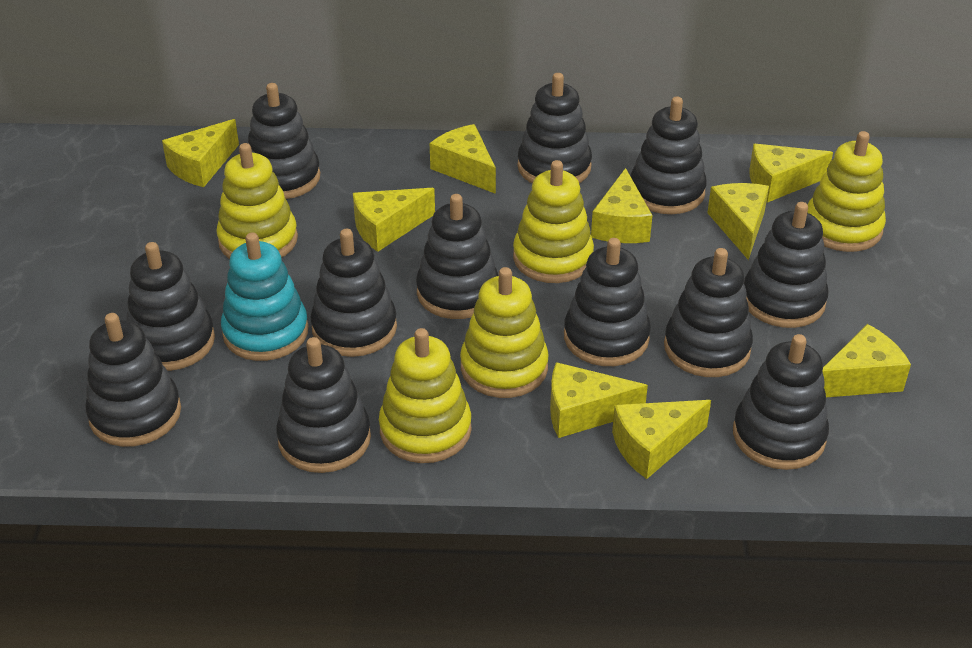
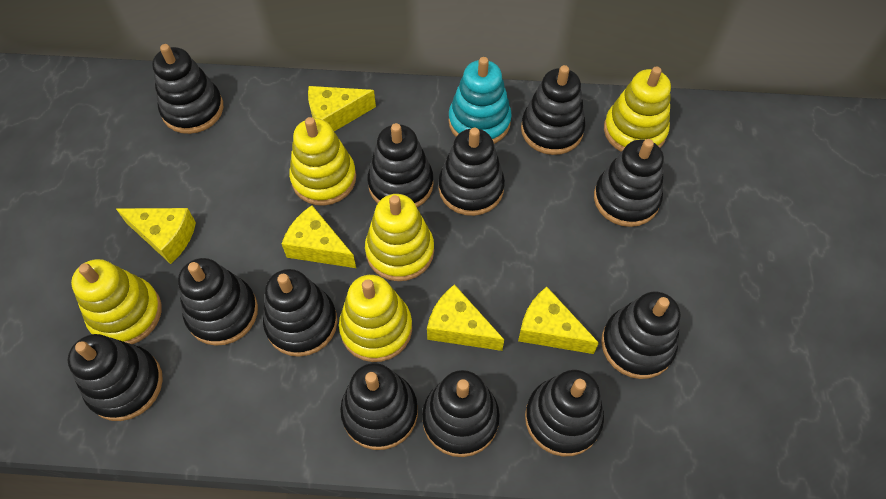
yellow cheese: 9 -> 5

